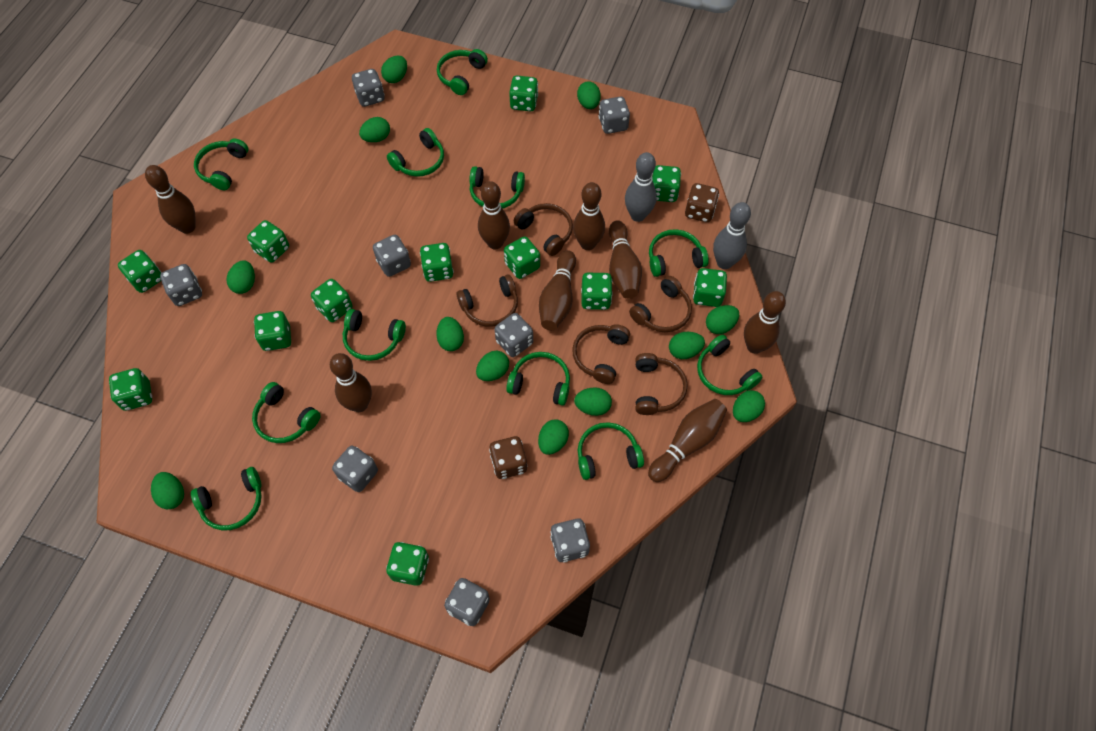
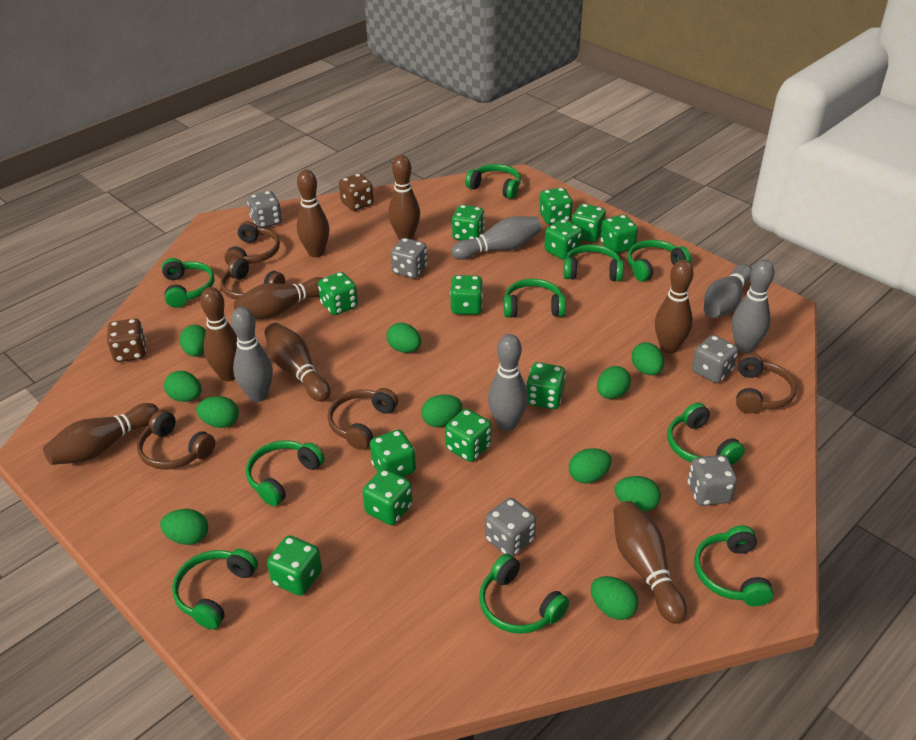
green egg: 12 -> 11
green headphones: 11 -> 10
grey bowling pin: 2 -> 5
grey dice: 8 -> 5

